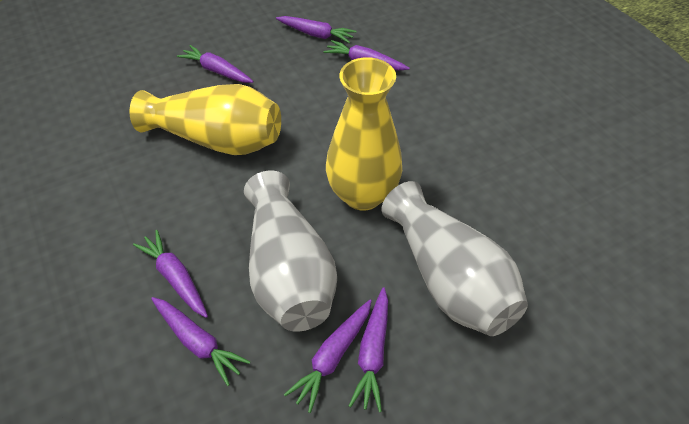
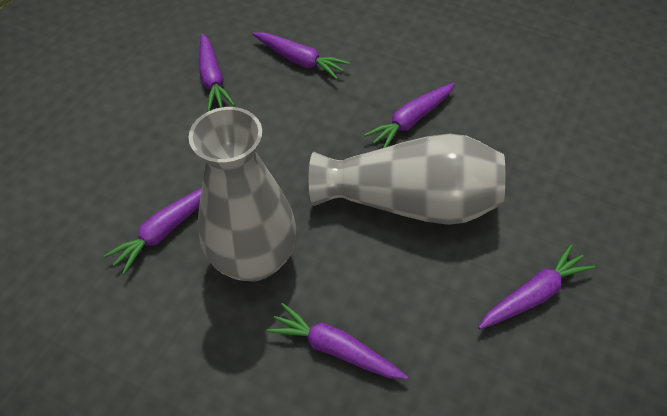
purple carrot: 7 -> 6
yellow vase: 2 -> 0

